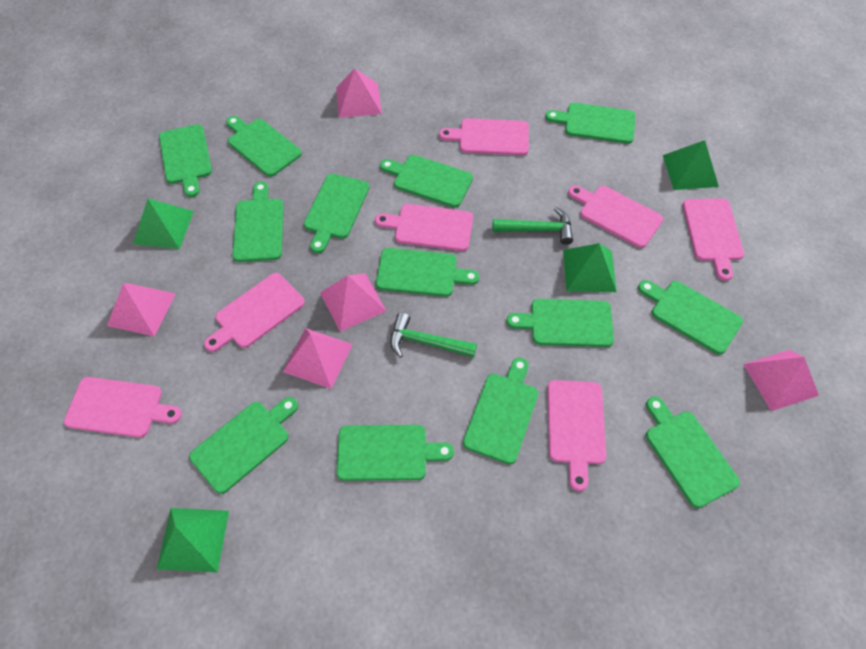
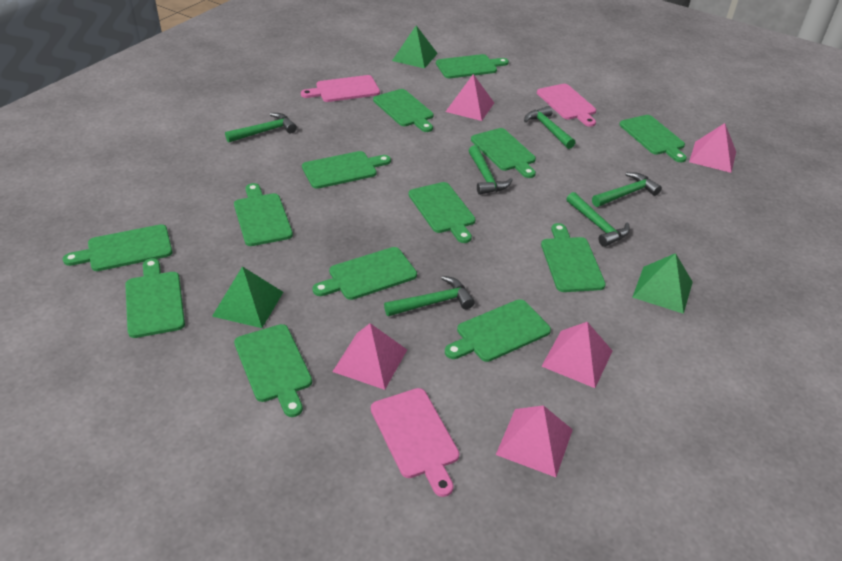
green hammer: 2 -> 6
green pyramid: 4 -> 3
pink cutting board: 7 -> 3

